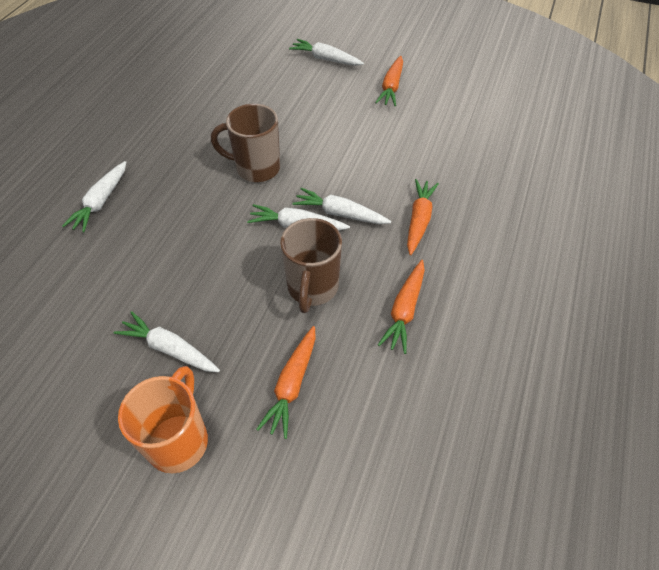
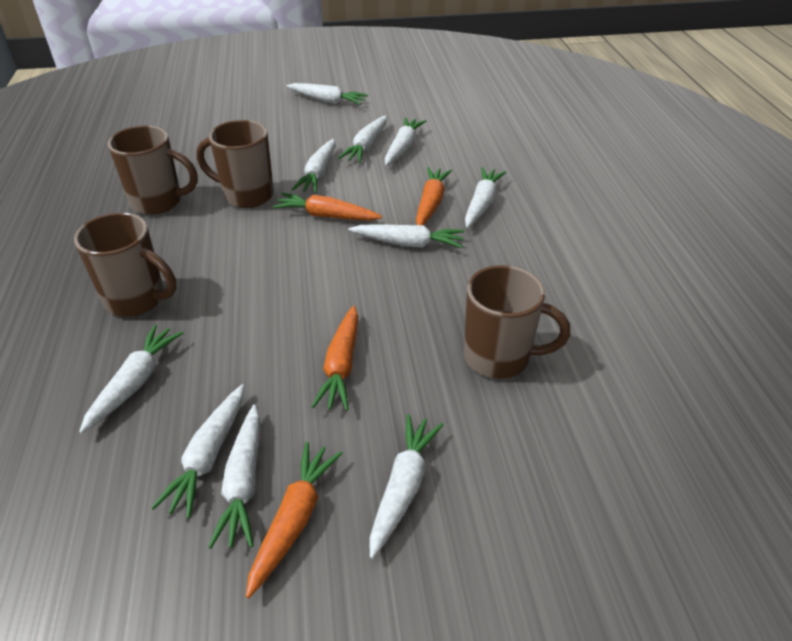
brown mug: 2 -> 4
orange mug: 1 -> 0
white carrot: 5 -> 10

